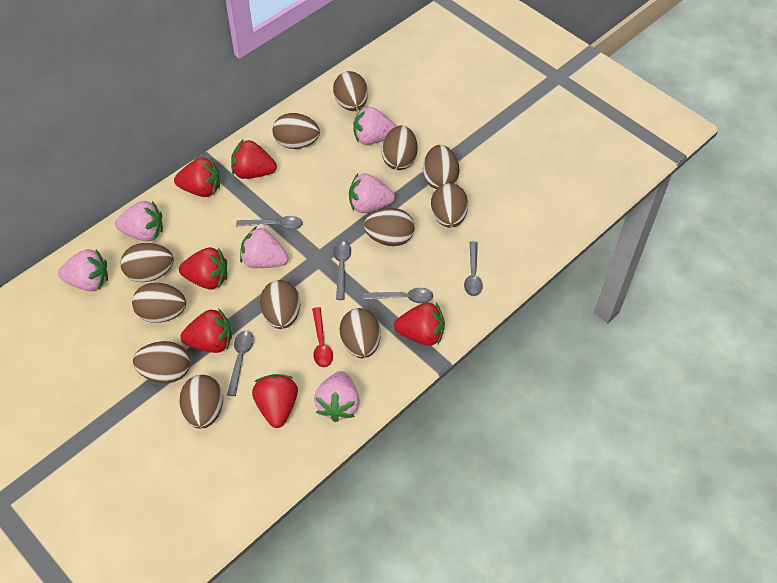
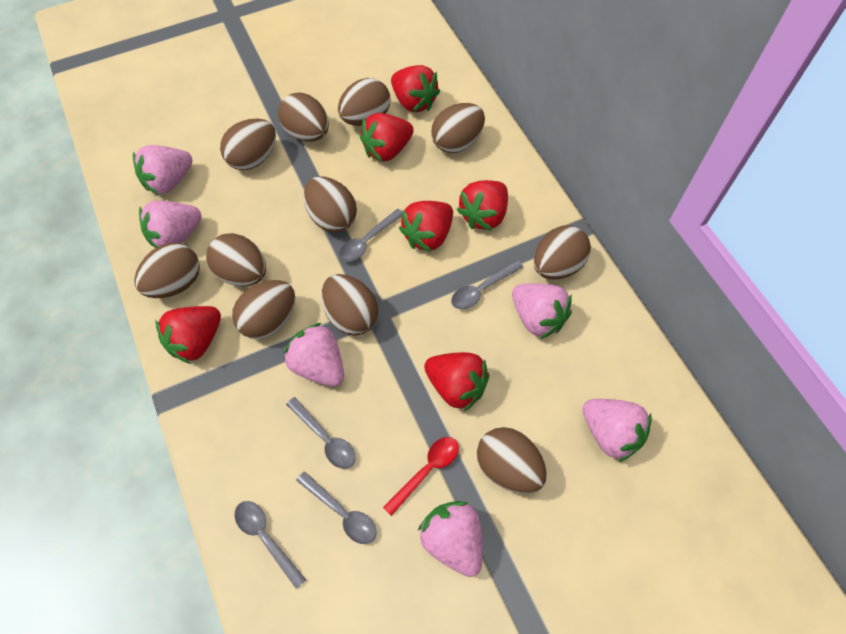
brown egg: 12 -> 11

